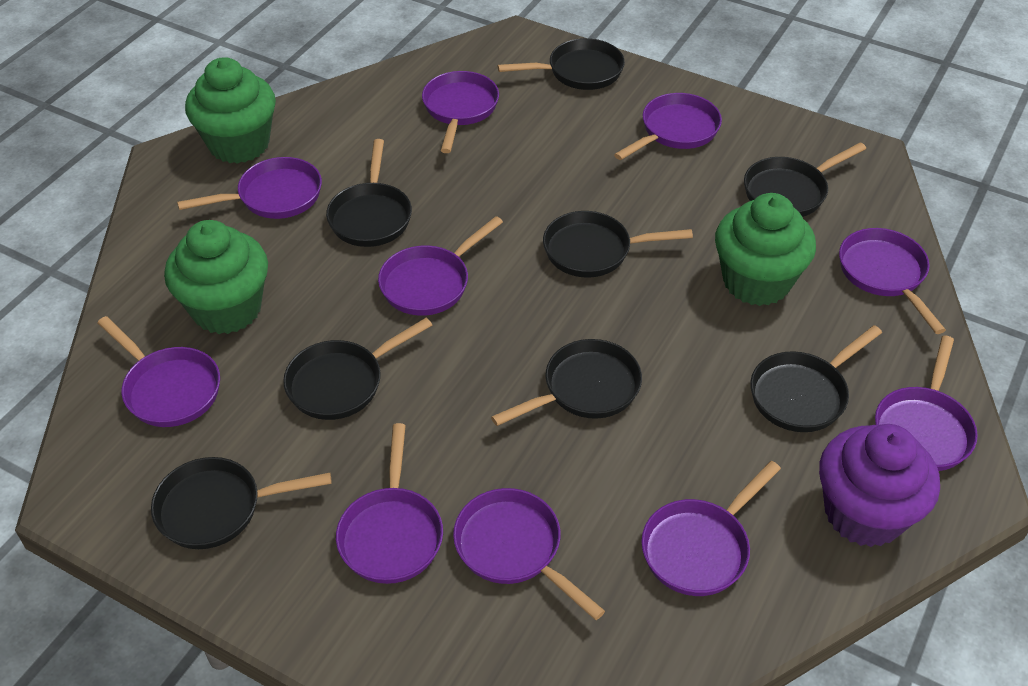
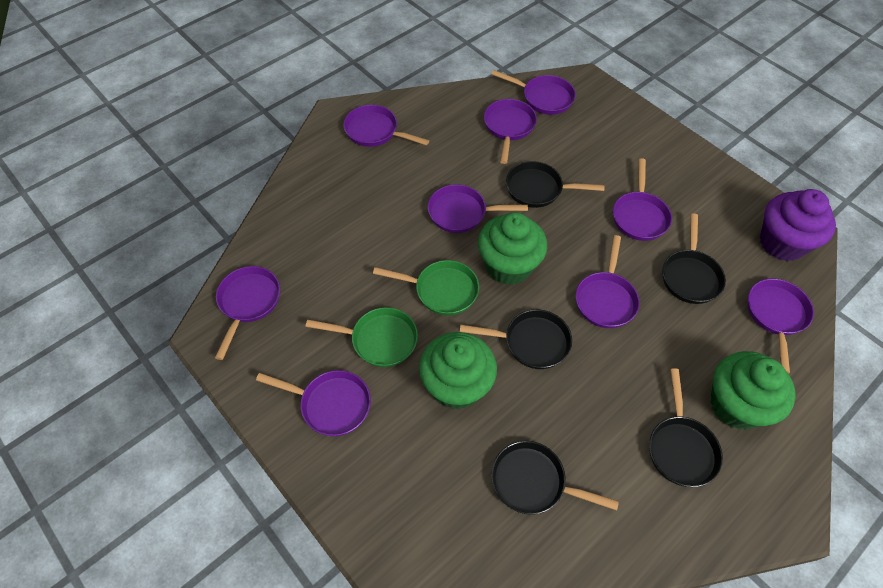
black pan: 8 -> 5
green pan: 0 -> 2
purple pan: 10 -> 9

